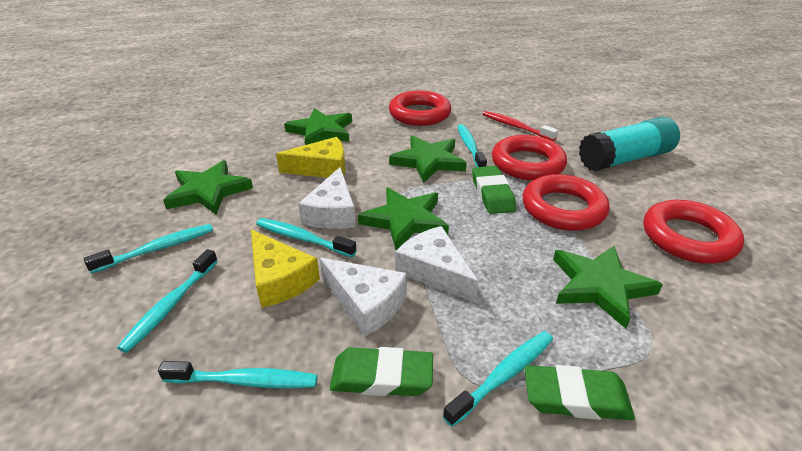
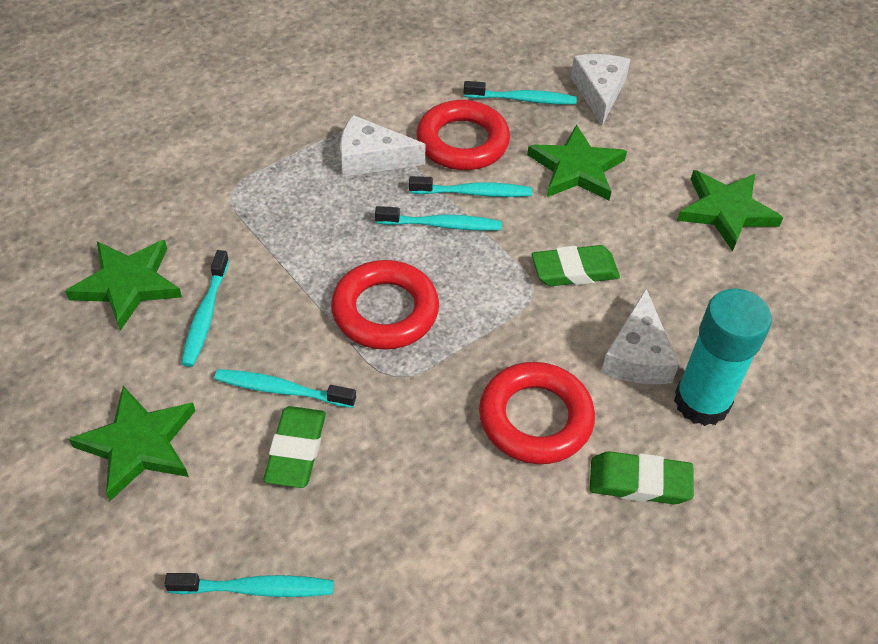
green star: 5 -> 4
red ring: 4 -> 3
red toothbrush: 1 -> 0
yellow cheese: 2 -> 0

